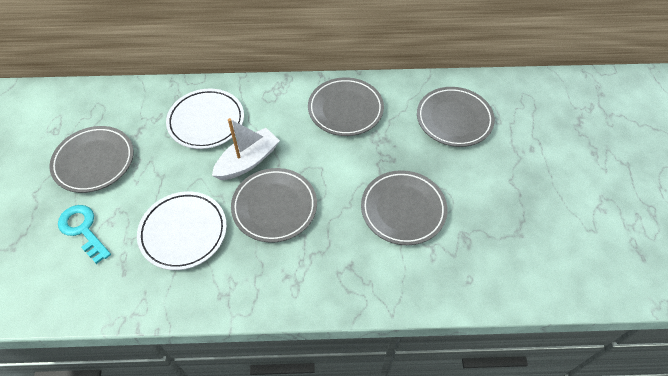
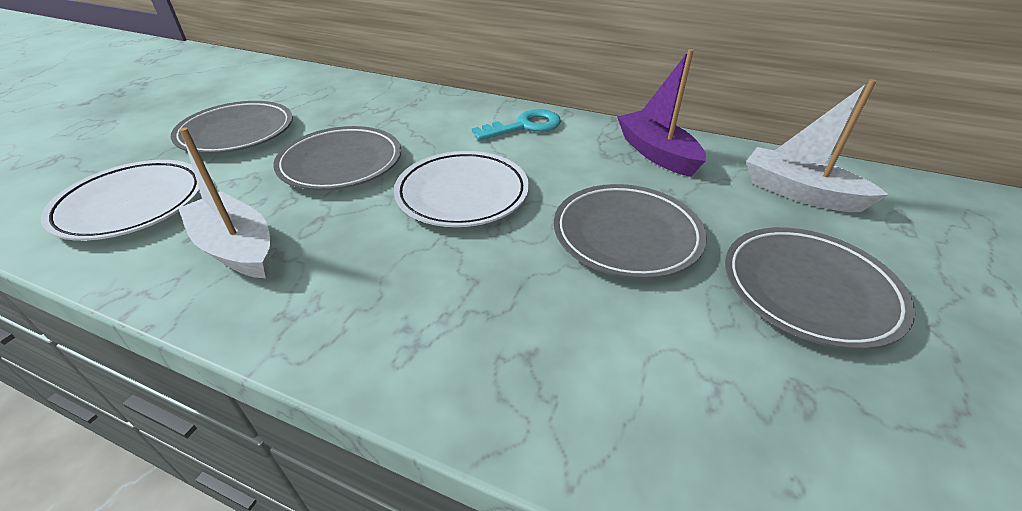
grey plate: 5 -> 4
purple boat: 0 -> 1
white boat: 1 -> 2

